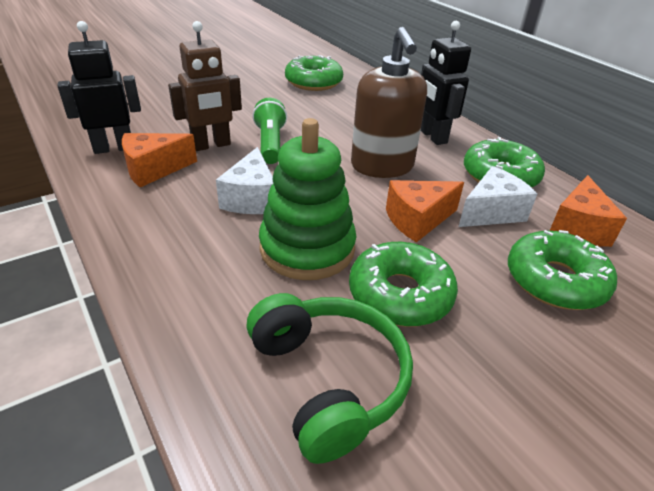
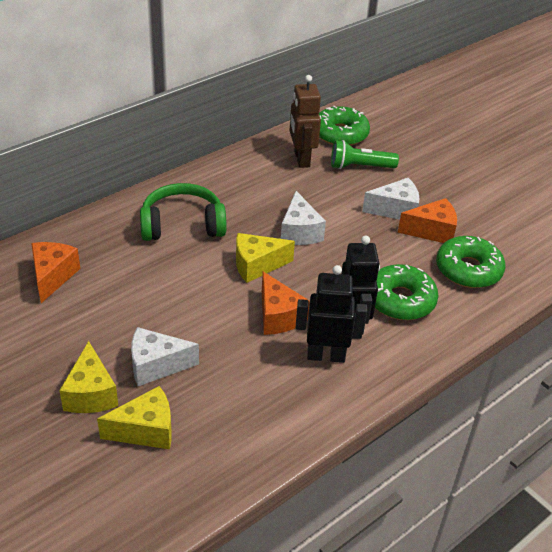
brown soap dispenser: 1 -> 0
green donut: 4 -> 3
green stacking toy: 1 -> 0
white cheese: 2 -> 3
yellow cheese: 0 -> 3

